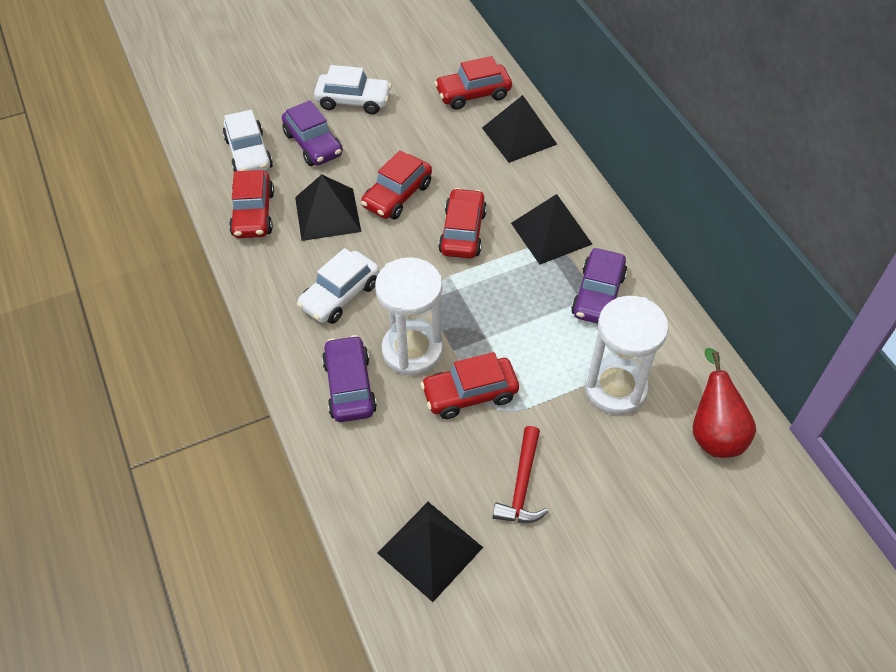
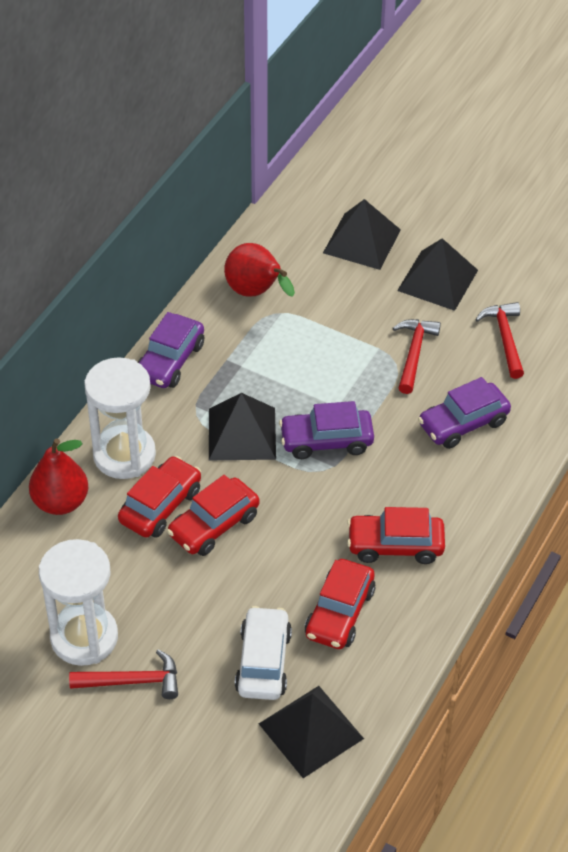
red car: 5 -> 4
red hammer: 1 -> 3
red pear: 1 -> 2
white car: 3 -> 1

